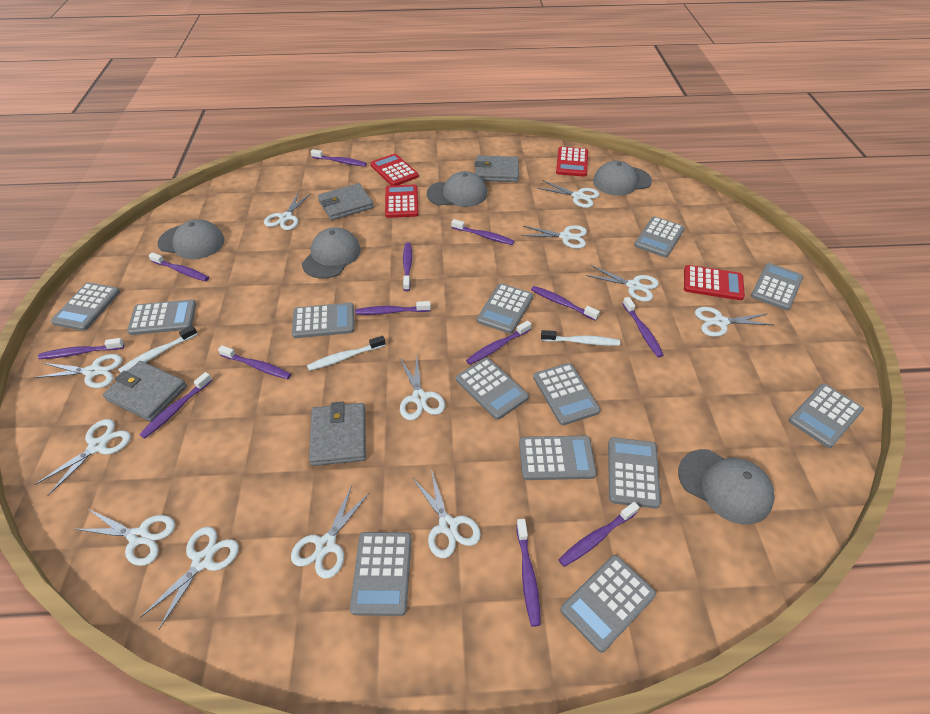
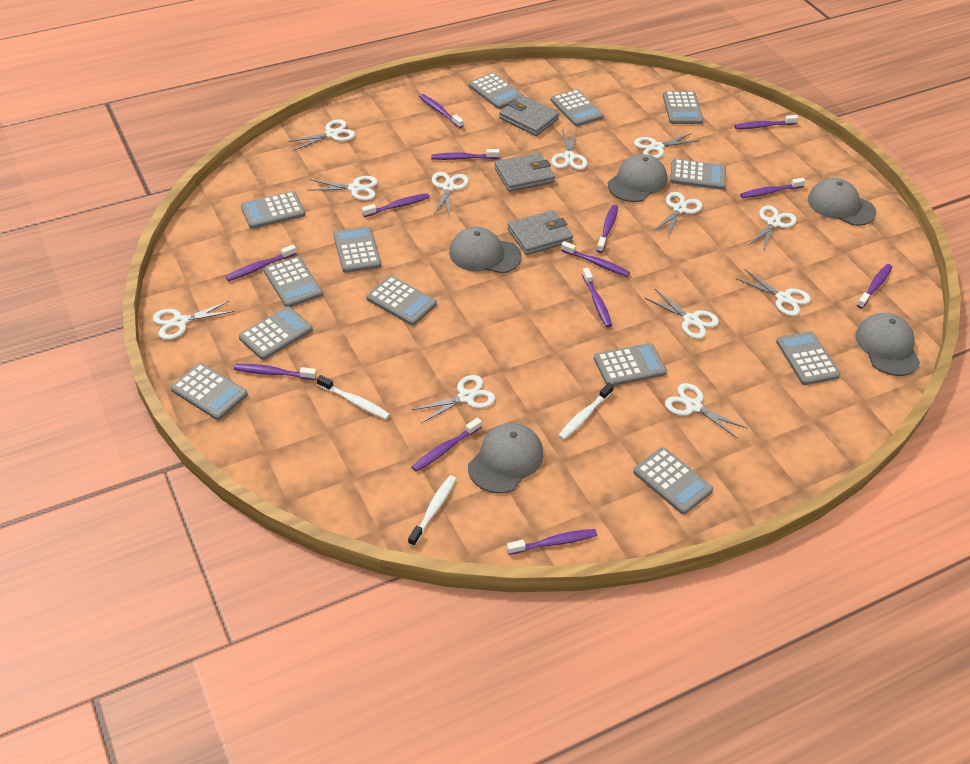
grey wallet: 4 -> 3
red calculator: 4 -> 0

